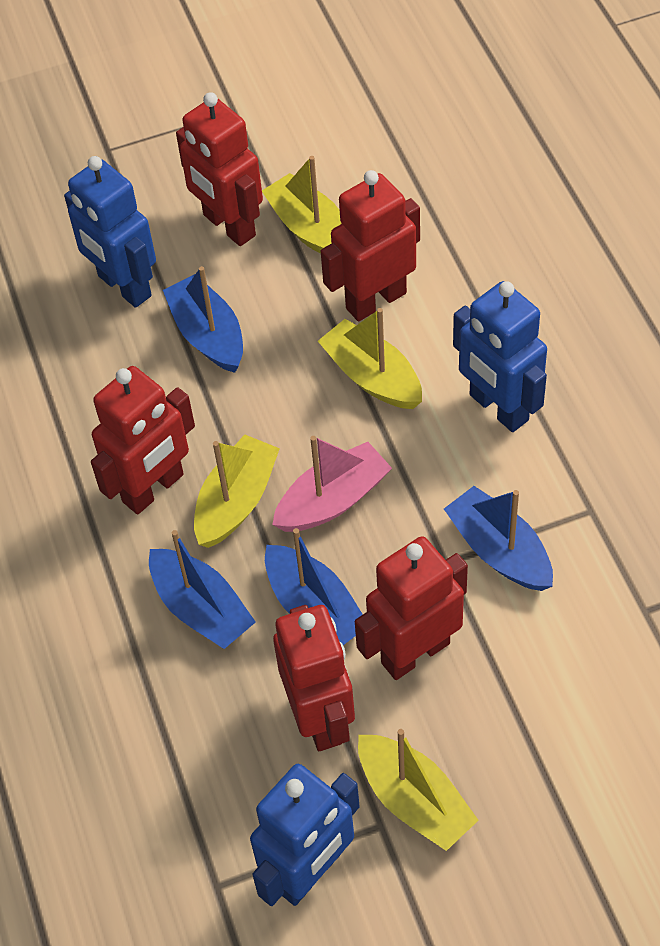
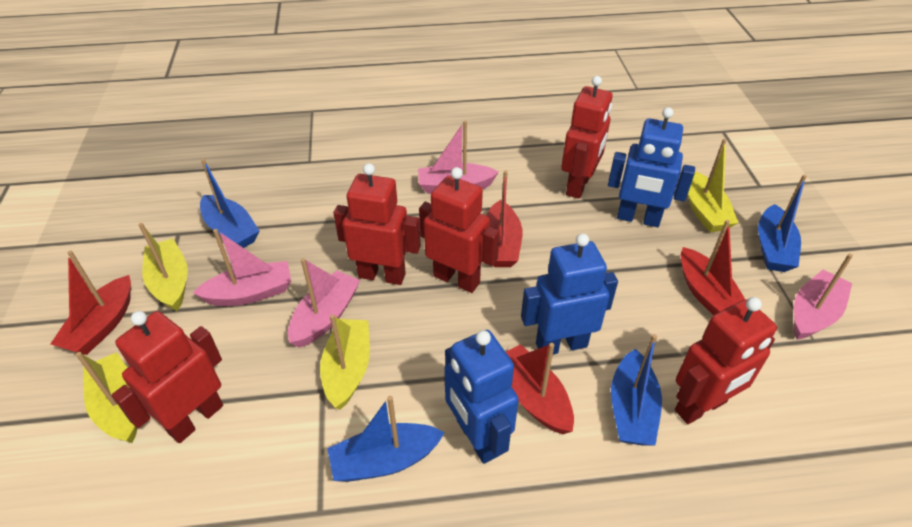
pink boat: 1 -> 4
red boat: 0 -> 4

